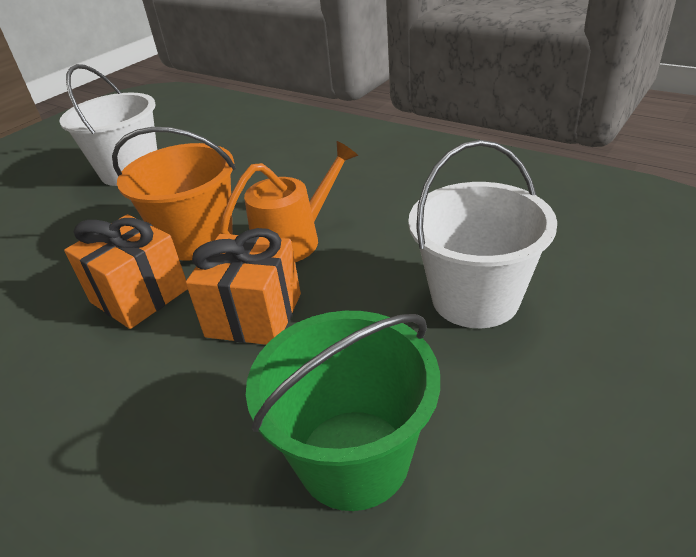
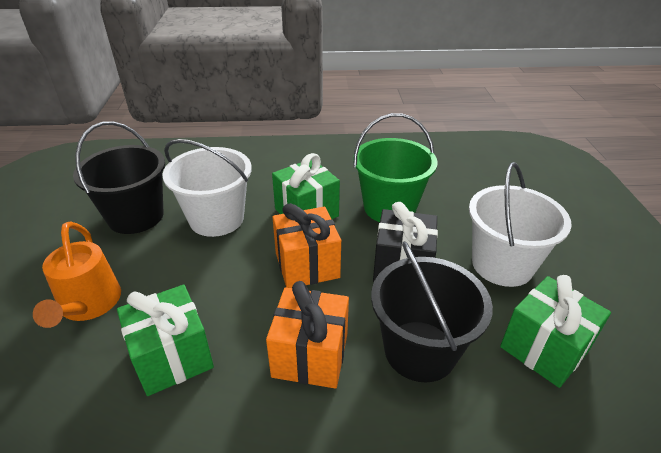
black bucket: 0 -> 2
black gift: 0 -> 1
green gift: 0 -> 3
orange bucket: 1 -> 0

